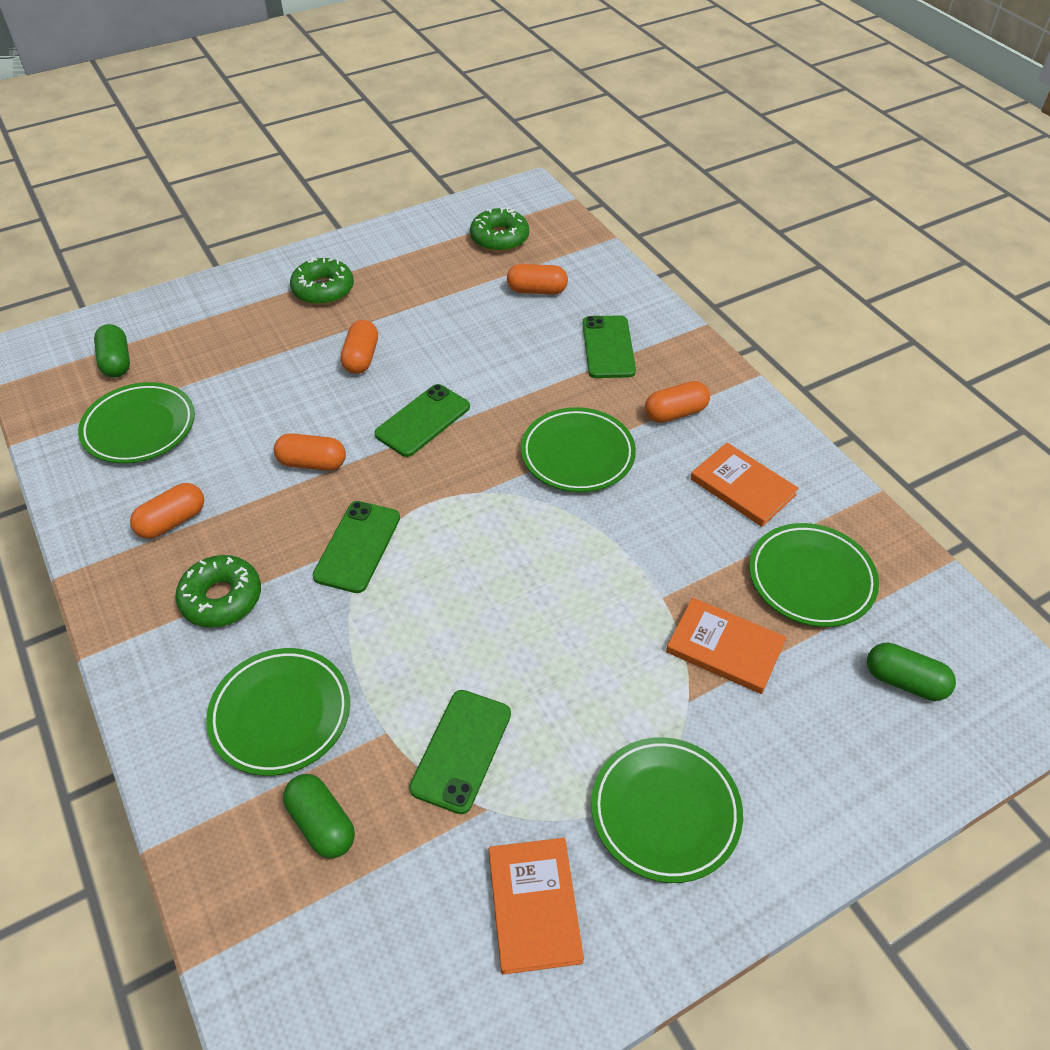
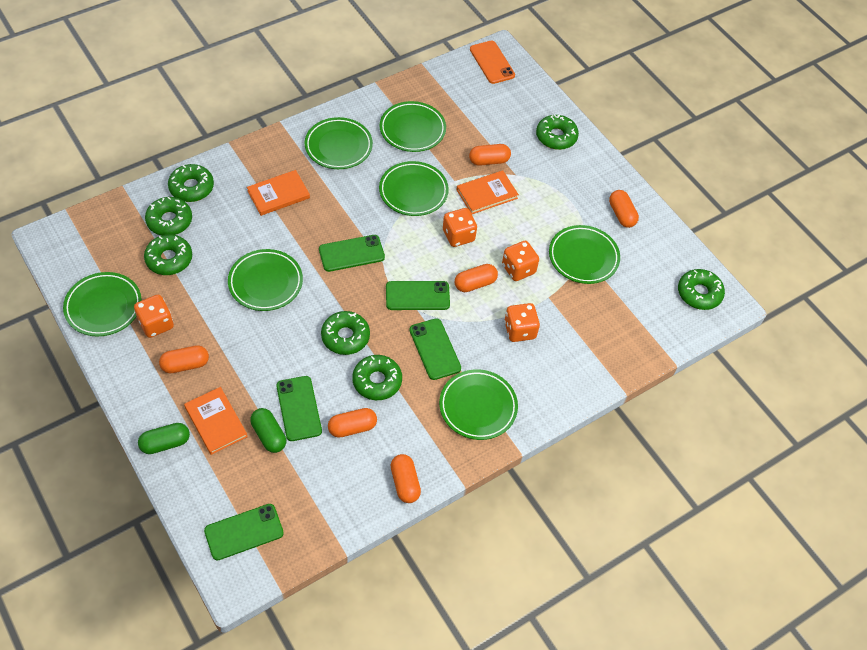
green capsule: 3 -> 2
green donut: 3 -> 7
green phone: 4 -> 5
green plate: 5 -> 7
orange capsule: 5 -> 6
orange dice: 0 -> 4
orange phone: 0 -> 1

